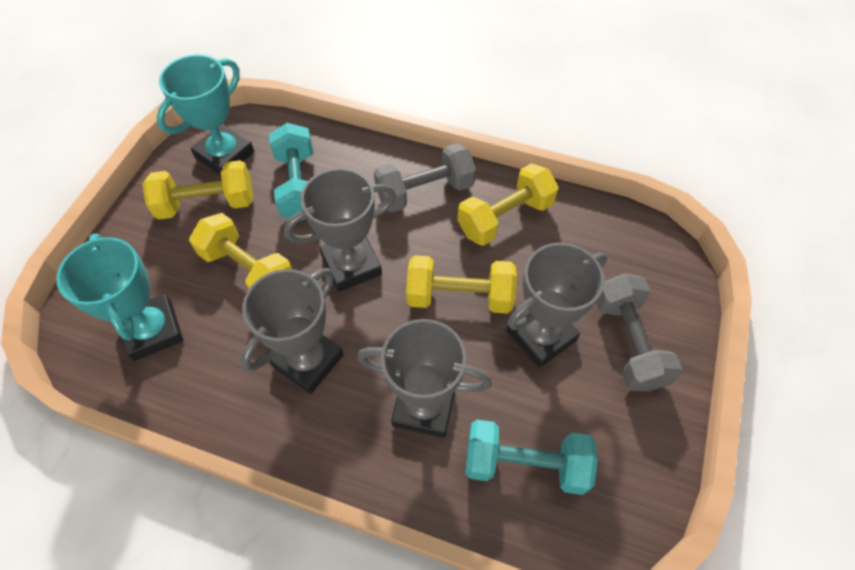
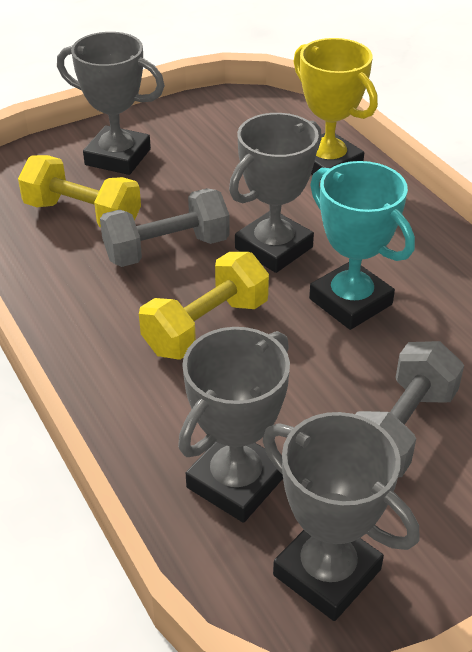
turquoise dumbbell: 2 -> 0
turquoise trophy: 2 -> 1
yellow dumbbell: 4 -> 2
yellow trophy: 0 -> 1

